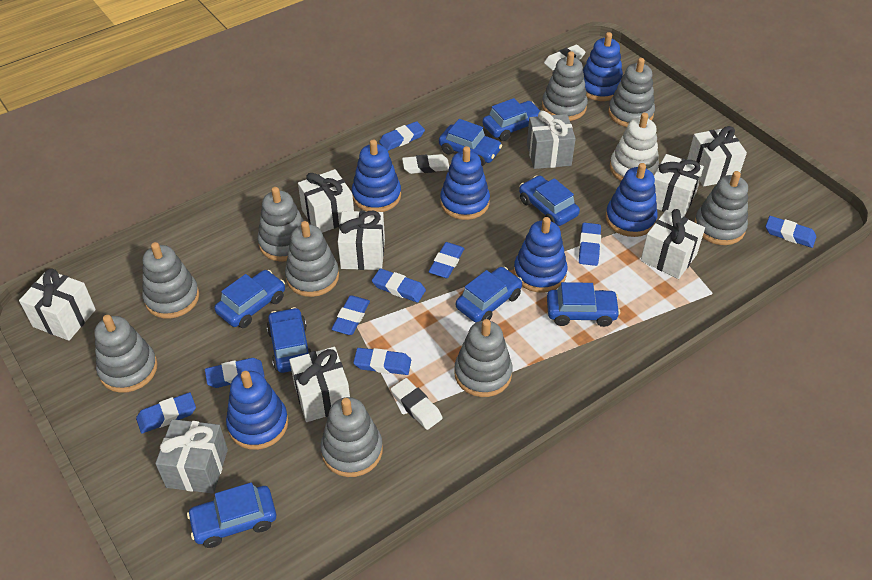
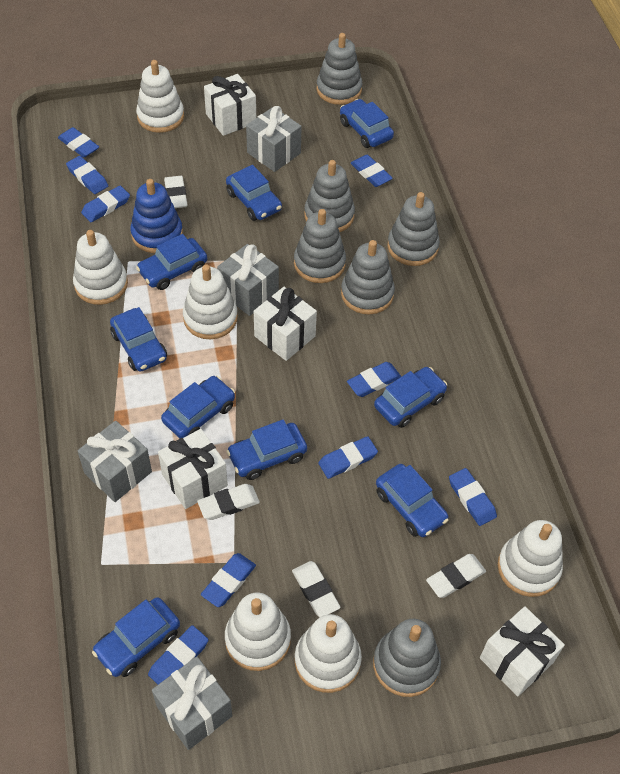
blue car: 8 -> 9
blue stacking toy: 6 -> 1
grey gift: 2 -> 4
grey stacking toy: 9 -> 6
white eraser: 3 -> 4
white gift: 7 -> 4
white stacking toy: 1 -> 6

